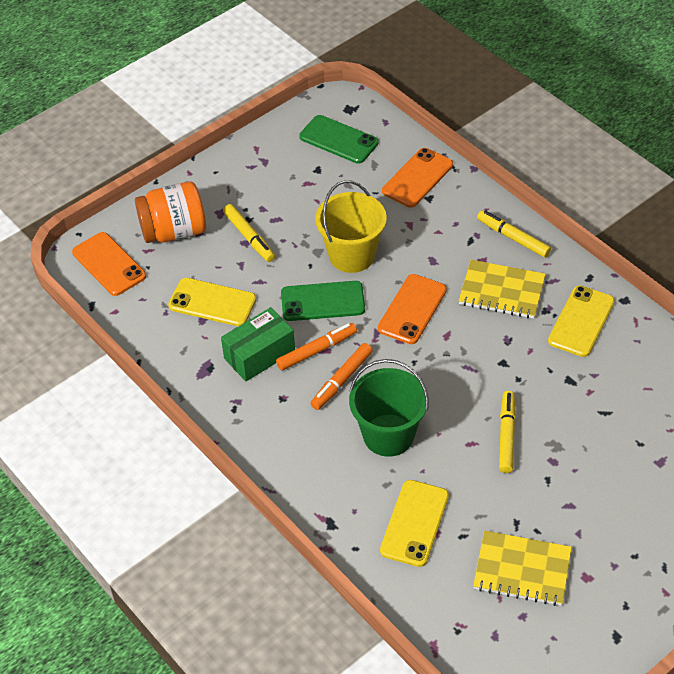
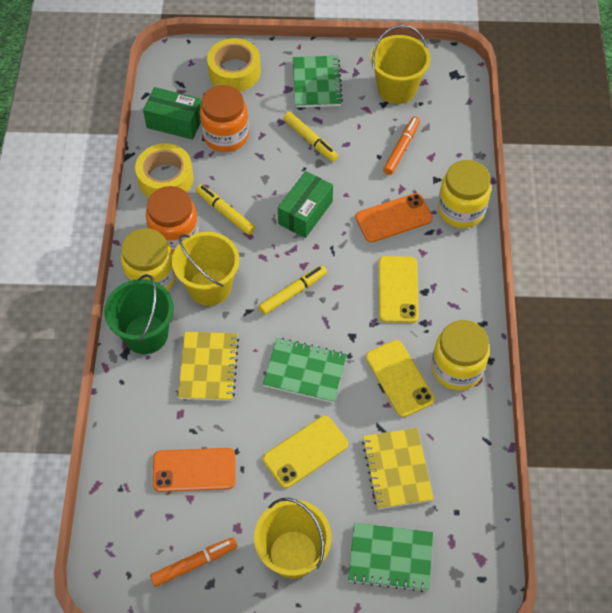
green box: 1 -> 2
green notebook: 0 -> 3
green phone: 2 -> 0
orange jar: 1 -> 2
orange phone: 3 -> 2
yellow bucket: 1 -> 3
yellow jar: 0 -> 3
yellow tape: 0 -> 2

